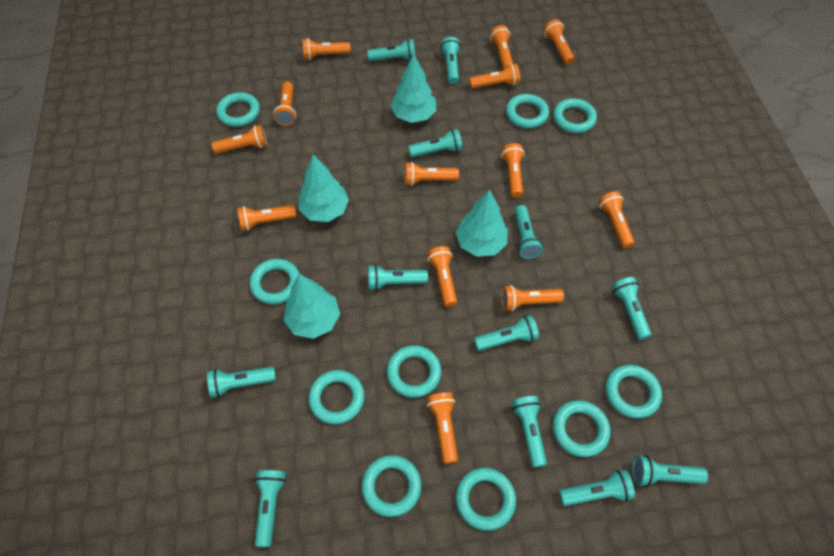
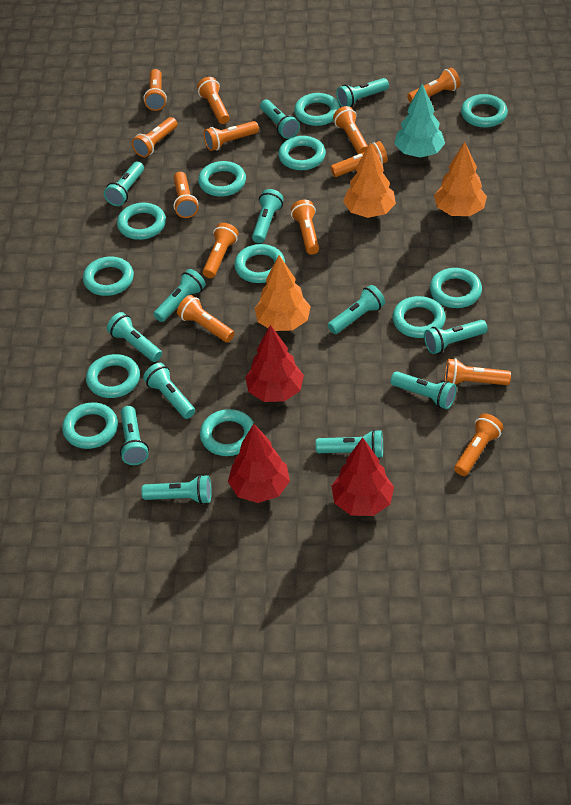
orange tree: 0 -> 3
red tree: 0 -> 3
turquoise flashlight: 12 -> 13
turquoise ring: 10 -> 12
turquoise tree: 4 -> 1

